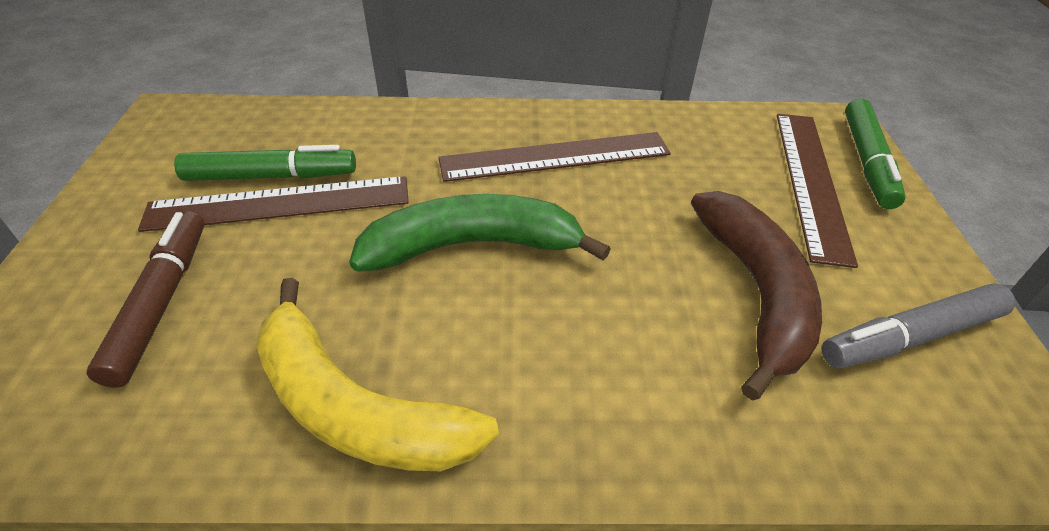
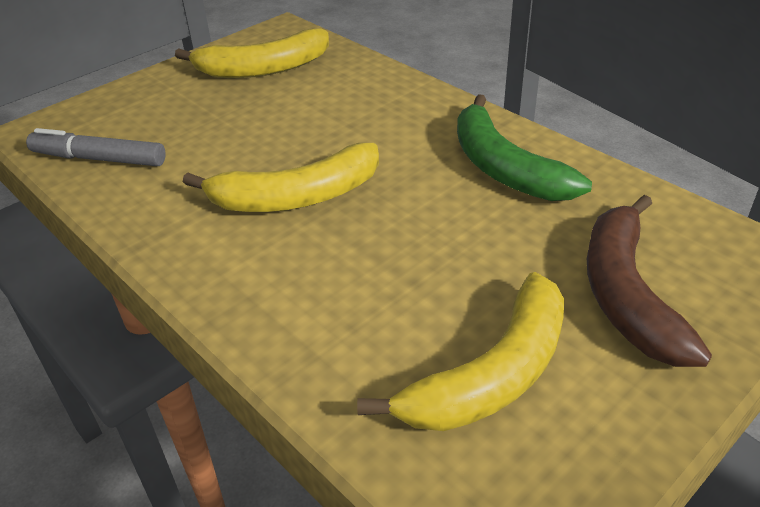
brown marker: 1 -> 0
brown ruler: 3 -> 0
green marker: 2 -> 0
yellow banana: 1 -> 3

